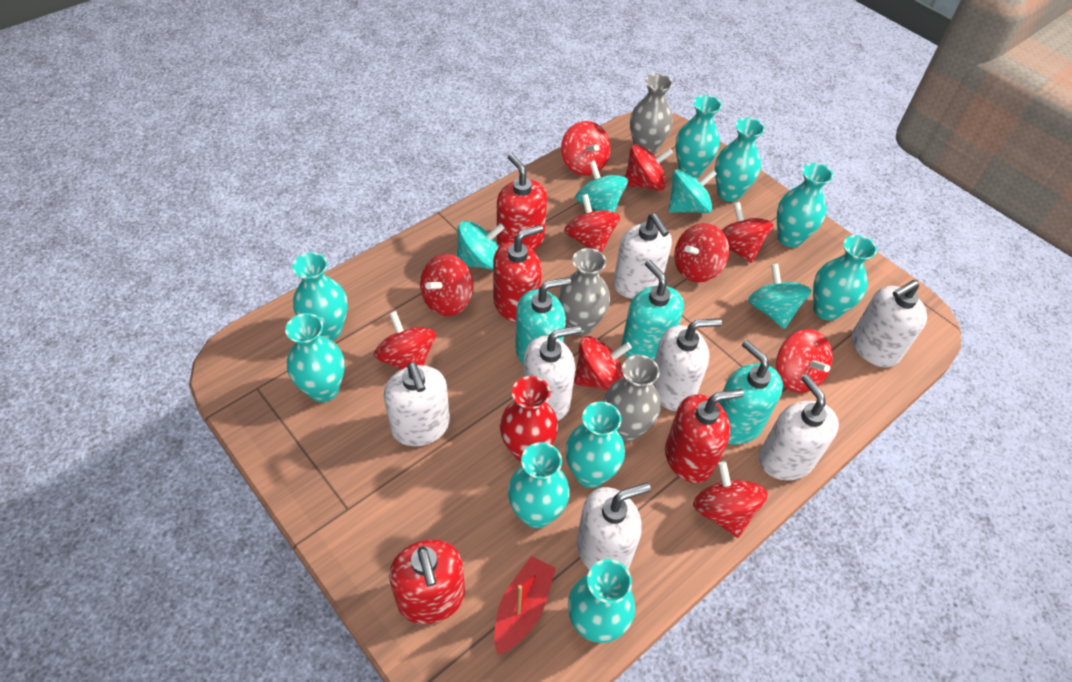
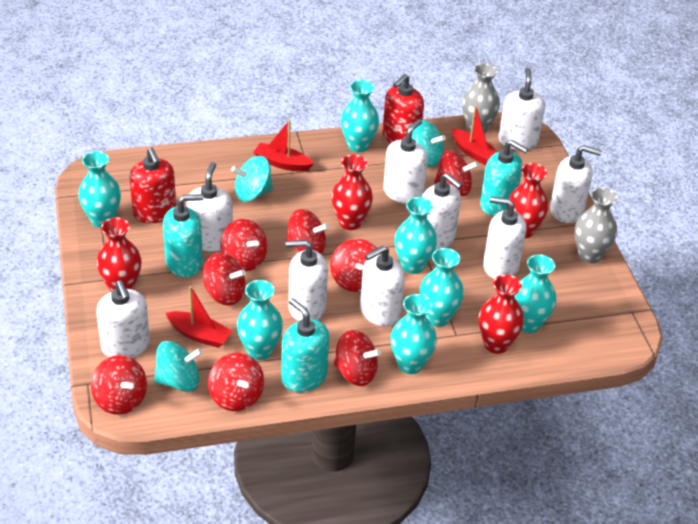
grey vase: 3 -> 2
red boat: 1 -> 3
red soap dispenser: 4 -> 2
red spinning top: 10 -> 8
red vase: 1 -> 4
turquoise spinning top: 4 -> 3
turquoise vase: 9 -> 7
white soap dispenser: 7 -> 9

